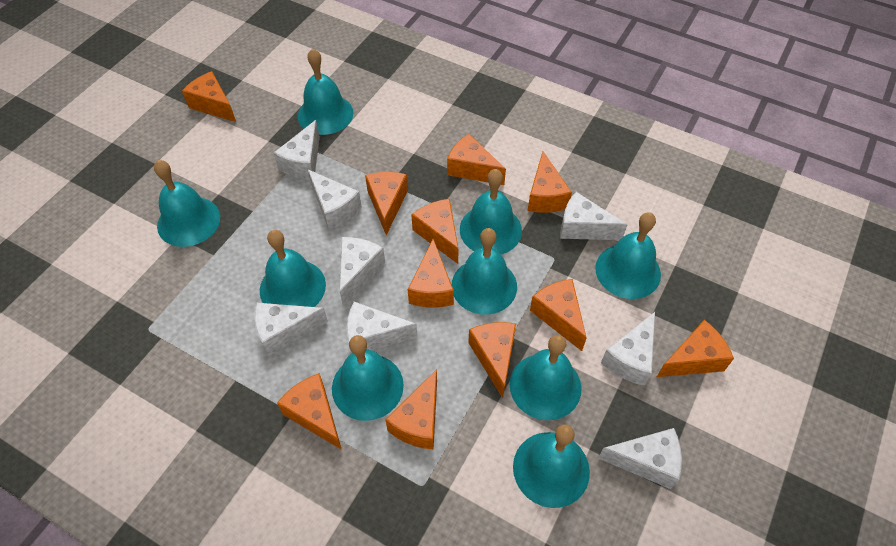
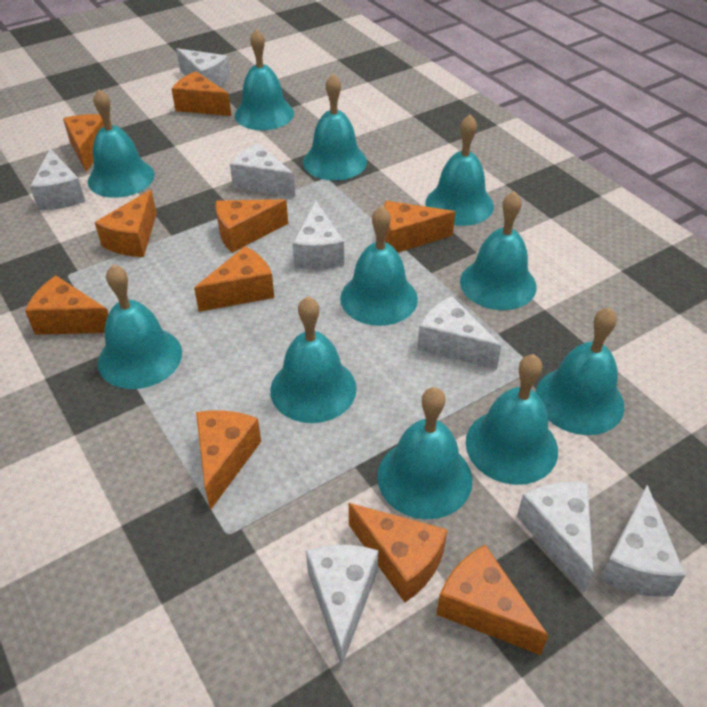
orange cheese: 11 -> 10
turquoise bell: 9 -> 11

